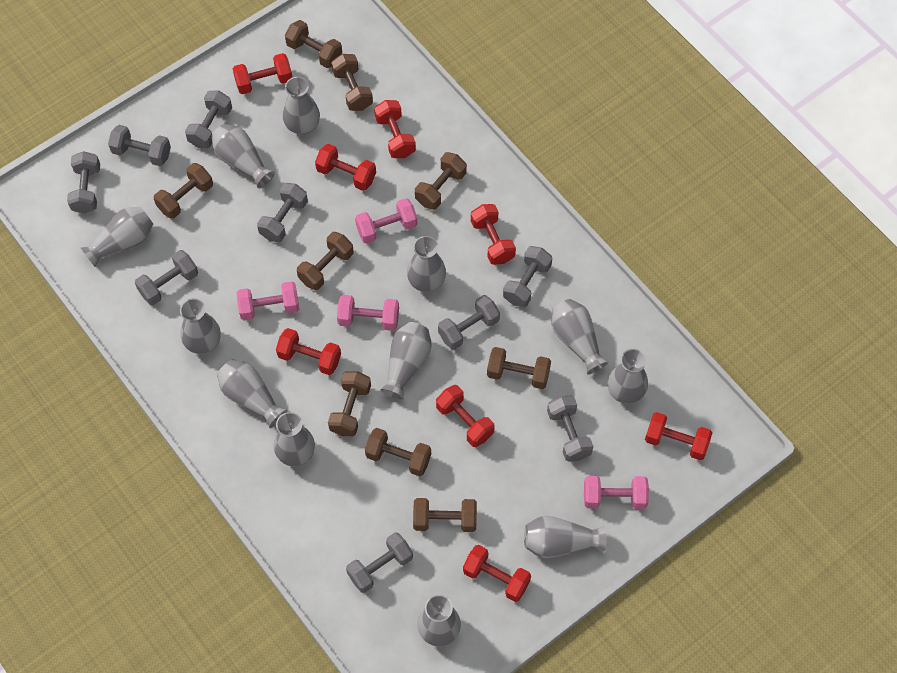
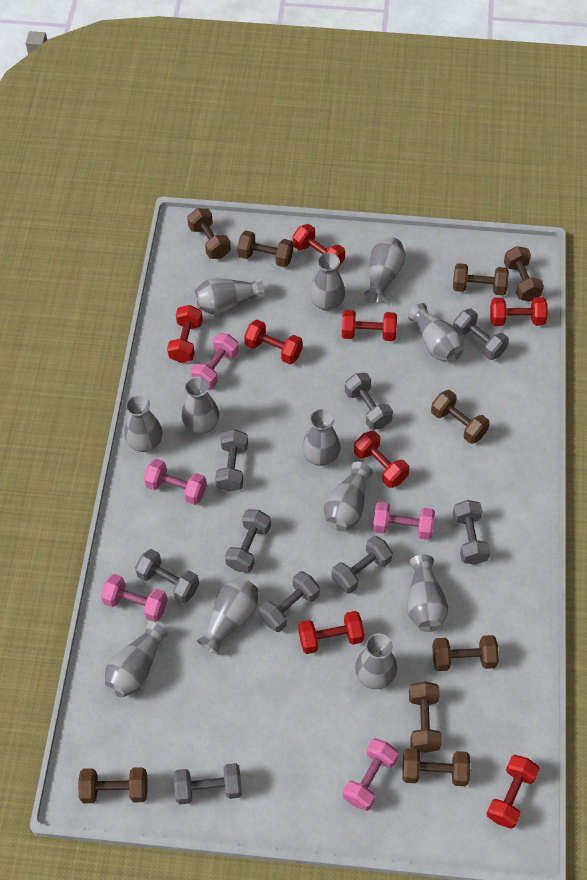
pink dumbbell: 4 -> 5

